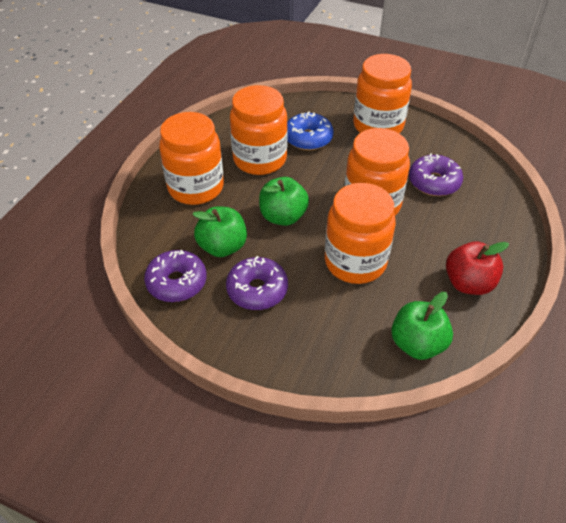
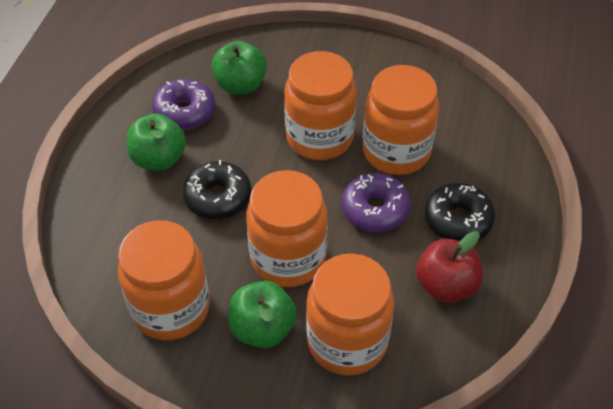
black donut: 0 -> 2
blue donut: 1 -> 0
purple donut: 3 -> 2

